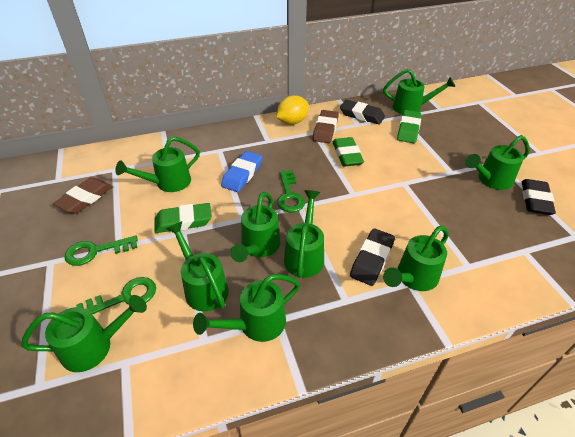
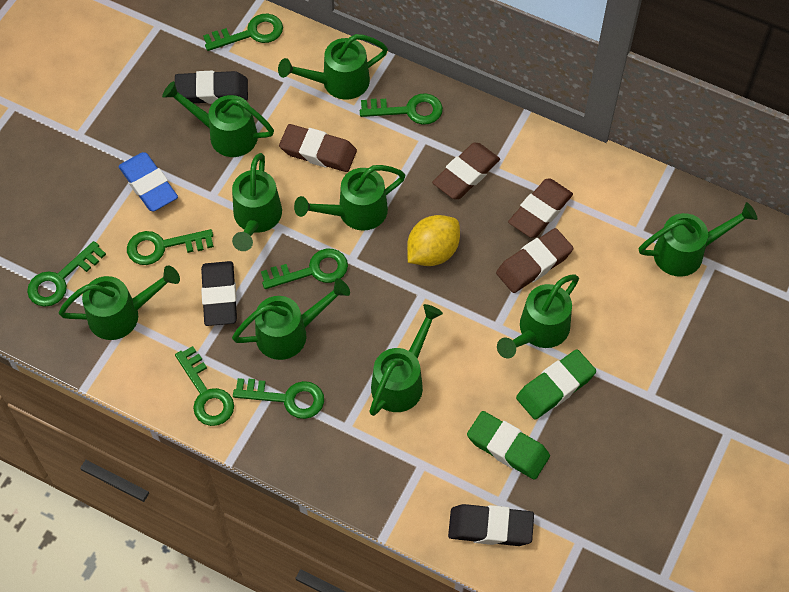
brown eraser: 2 -> 4
green eraser: 3 -> 2
green key: 3 -> 7

